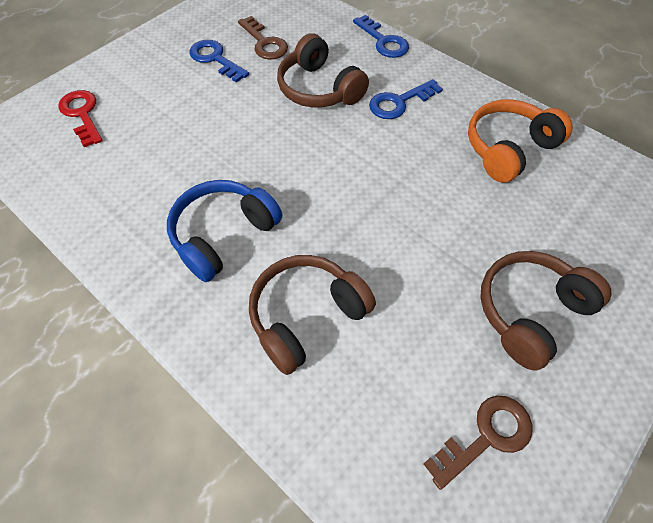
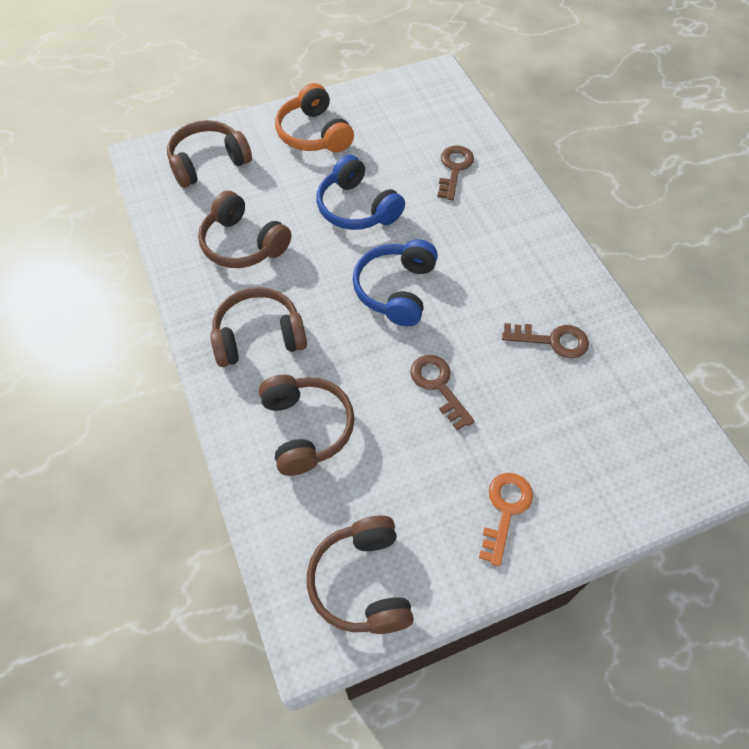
blue headphones: 1 -> 2
blue key: 3 -> 0
brown headphones: 3 -> 5
brown key: 2 -> 3
orange key: 0 -> 1
red key: 1 -> 0

